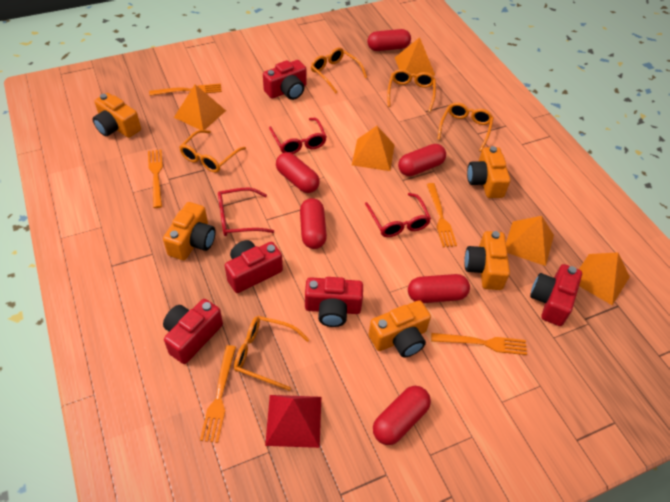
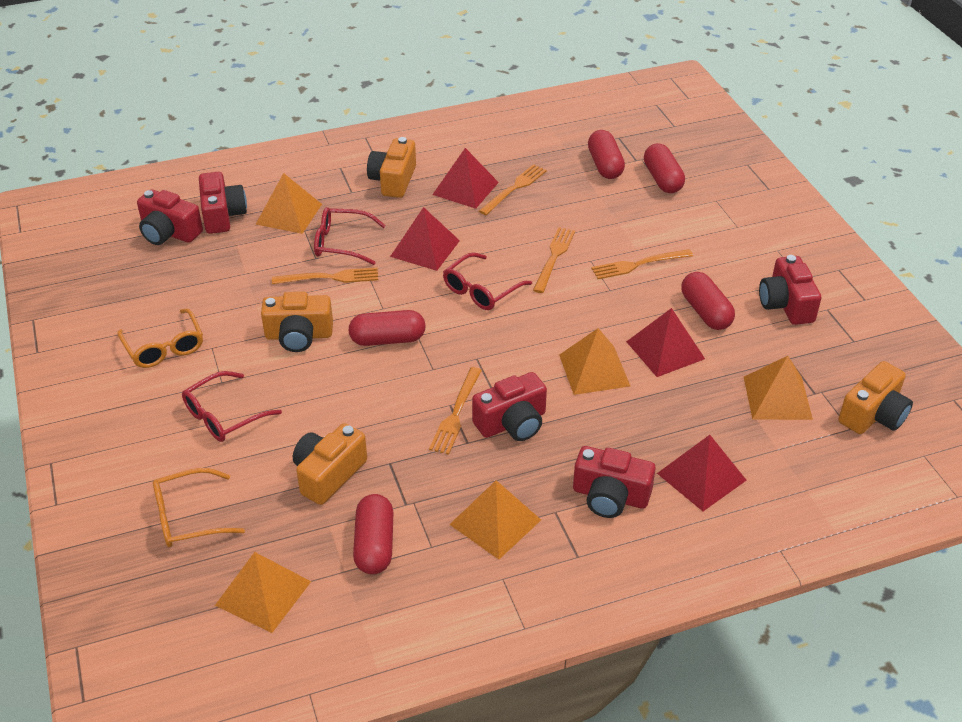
orange camera: 5 -> 4
orange glasses: 5 -> 2
red capsule: 6 -> 5
red pyramid: 1 -> 4

